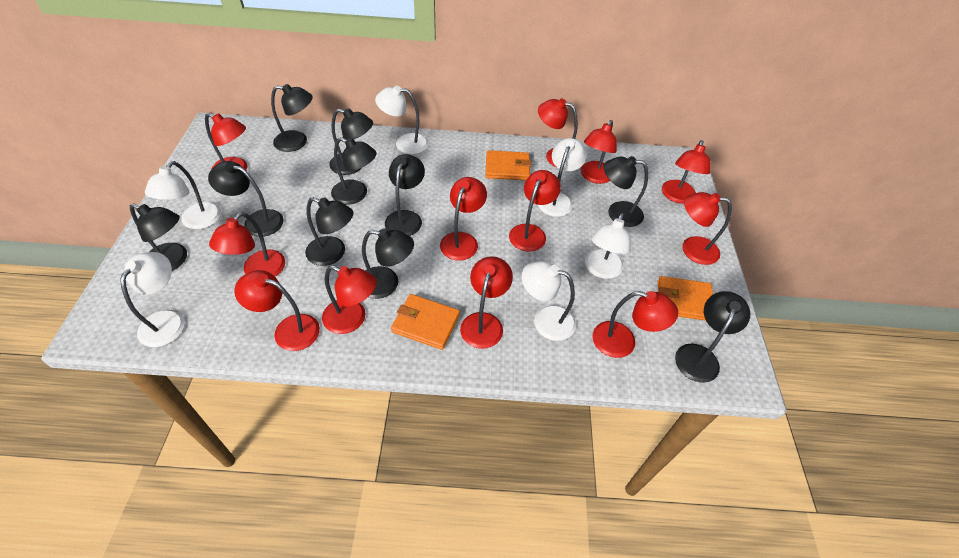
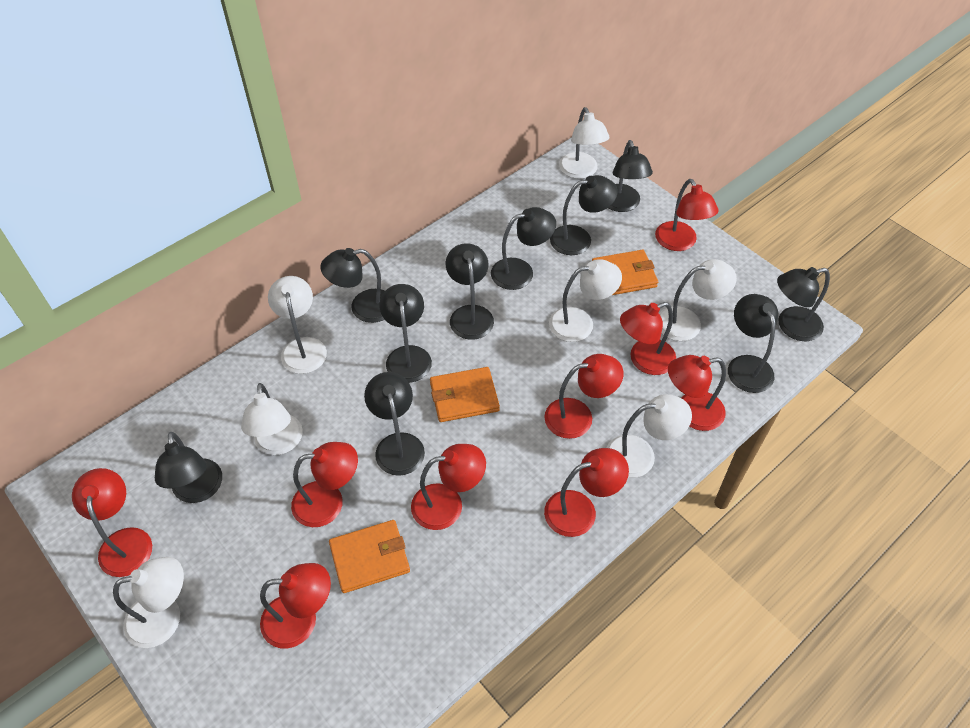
red lamp: 12 -> 9
white lamp: 6 -> 7

